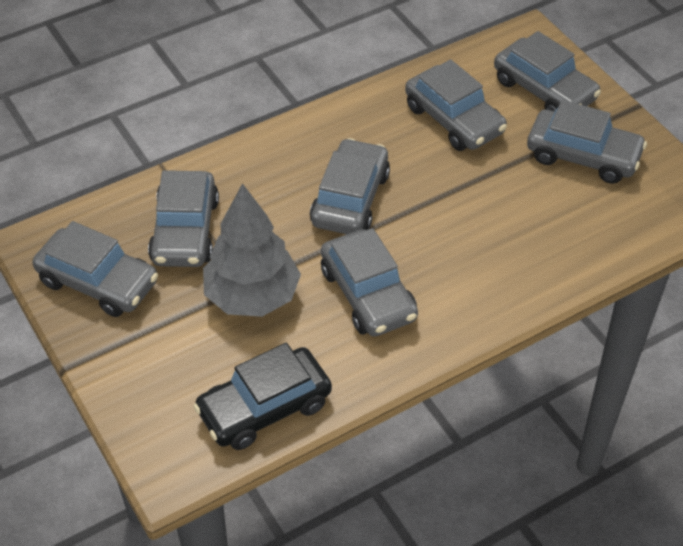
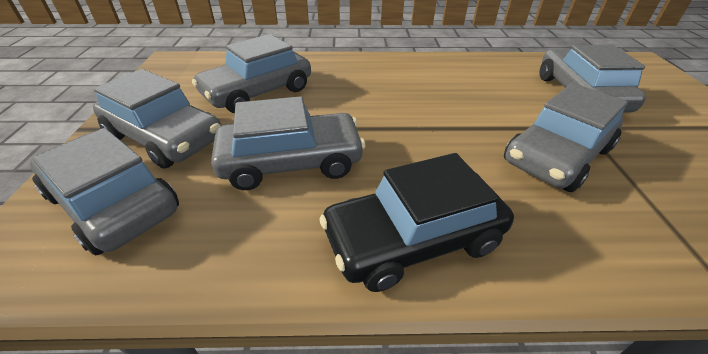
grey car: 7 -> 6
grey tree: 1 -> 0

